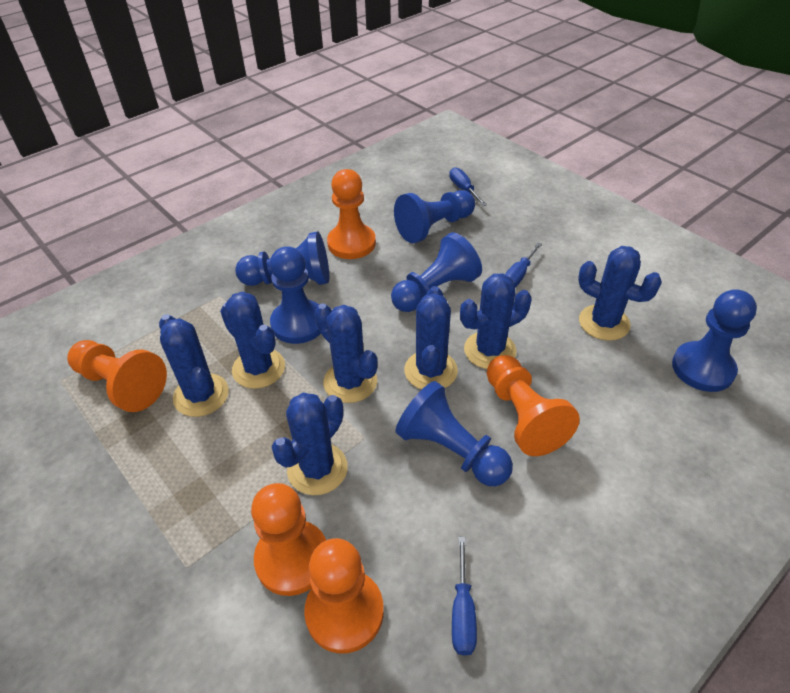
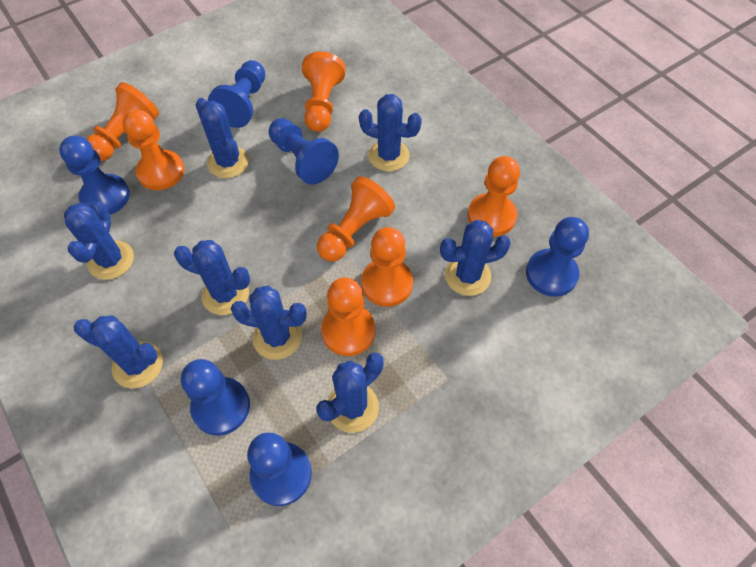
blue cactus: 7 -> 8
blue screwdriver: 3 -> 0
orange pawn: 5 -> 7

